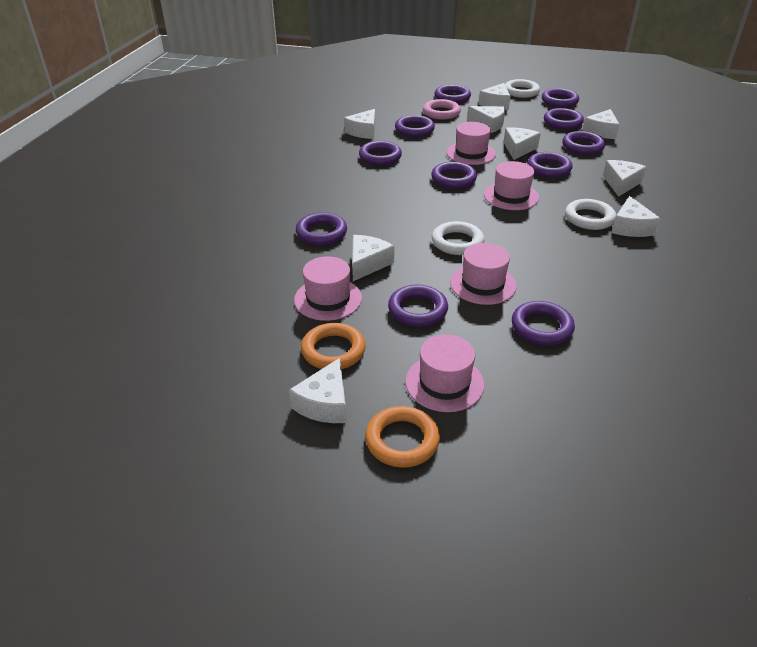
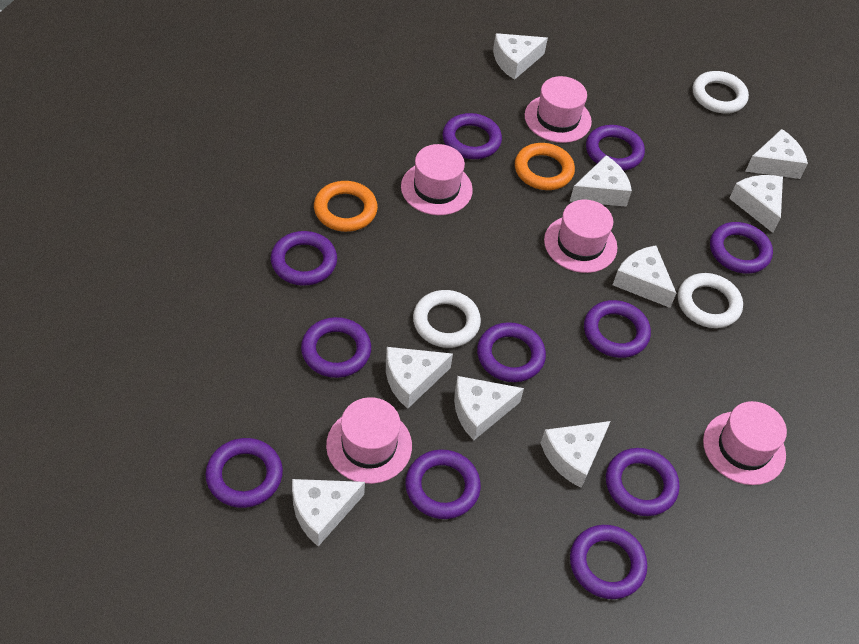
pink ring: 1 -> 0

